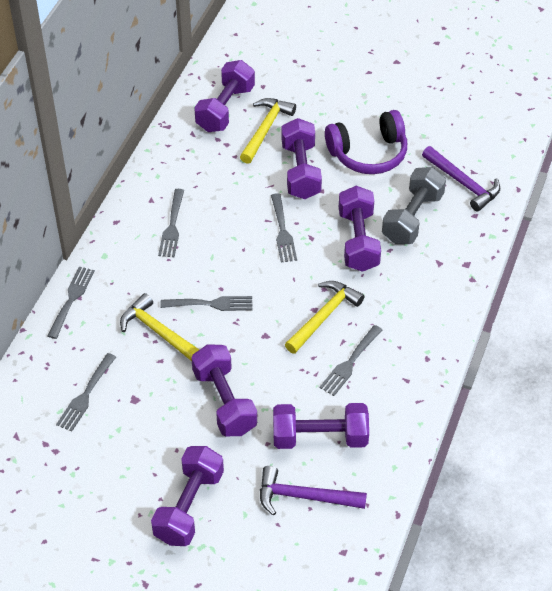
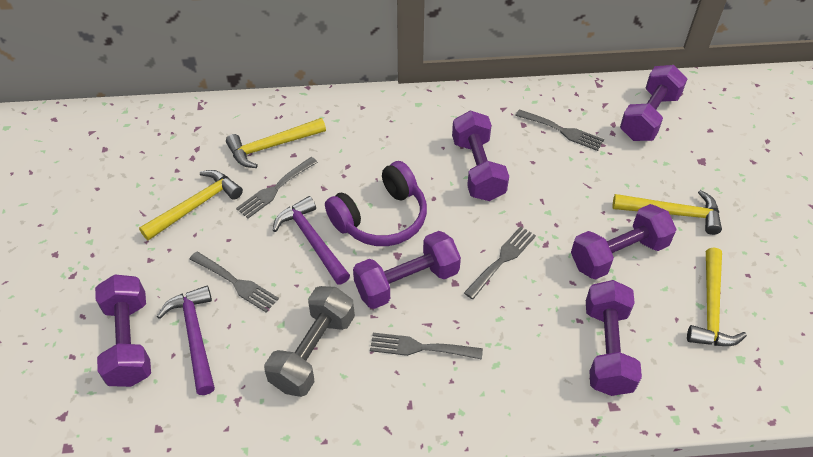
grey fork: 6 -> 5
yellow hammer: 3 -> 4

